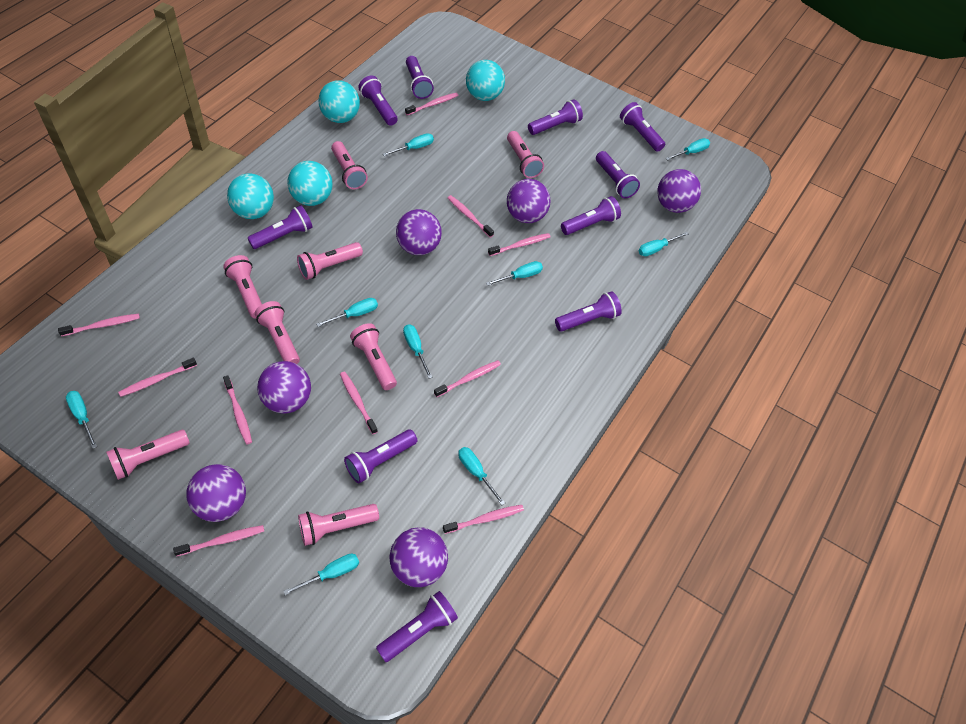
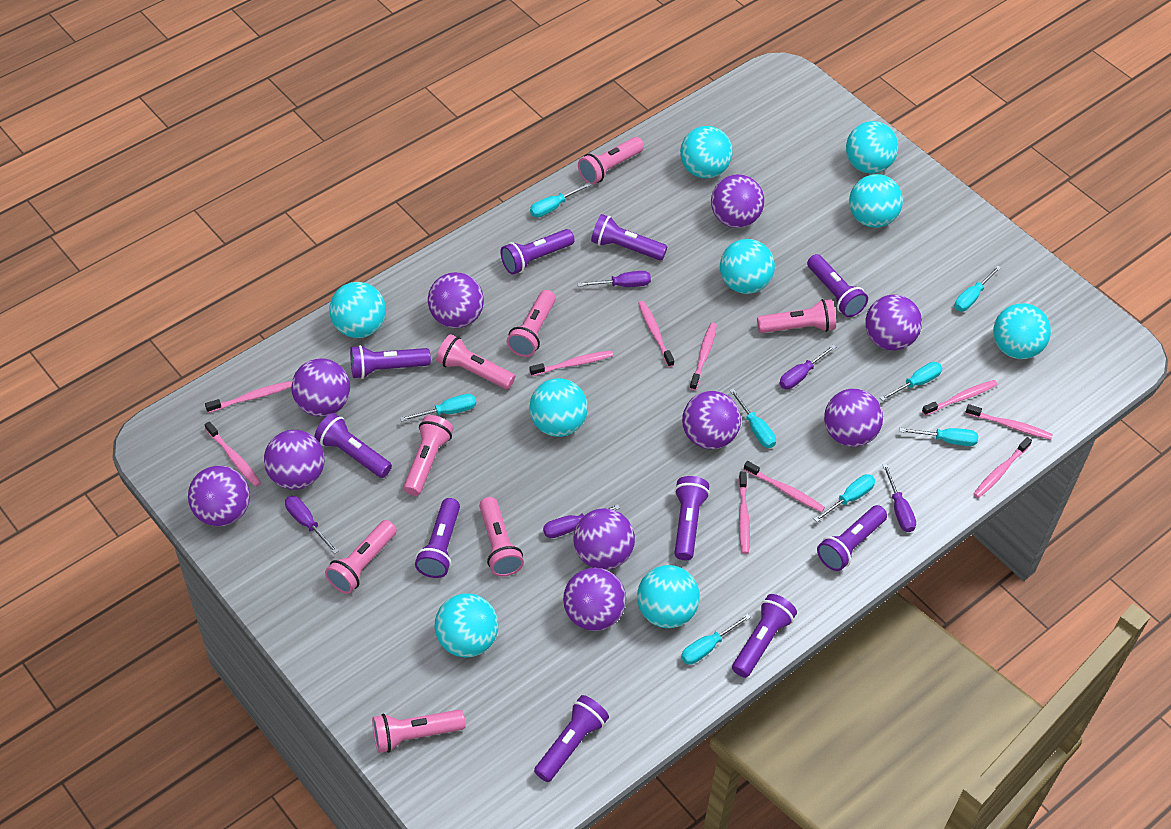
purple ball: 6 -> 10
purple screwdriver: 0 -> 5
turquoise ball: 4 -> 9
turquoise screwdriver: 9 -> 8

